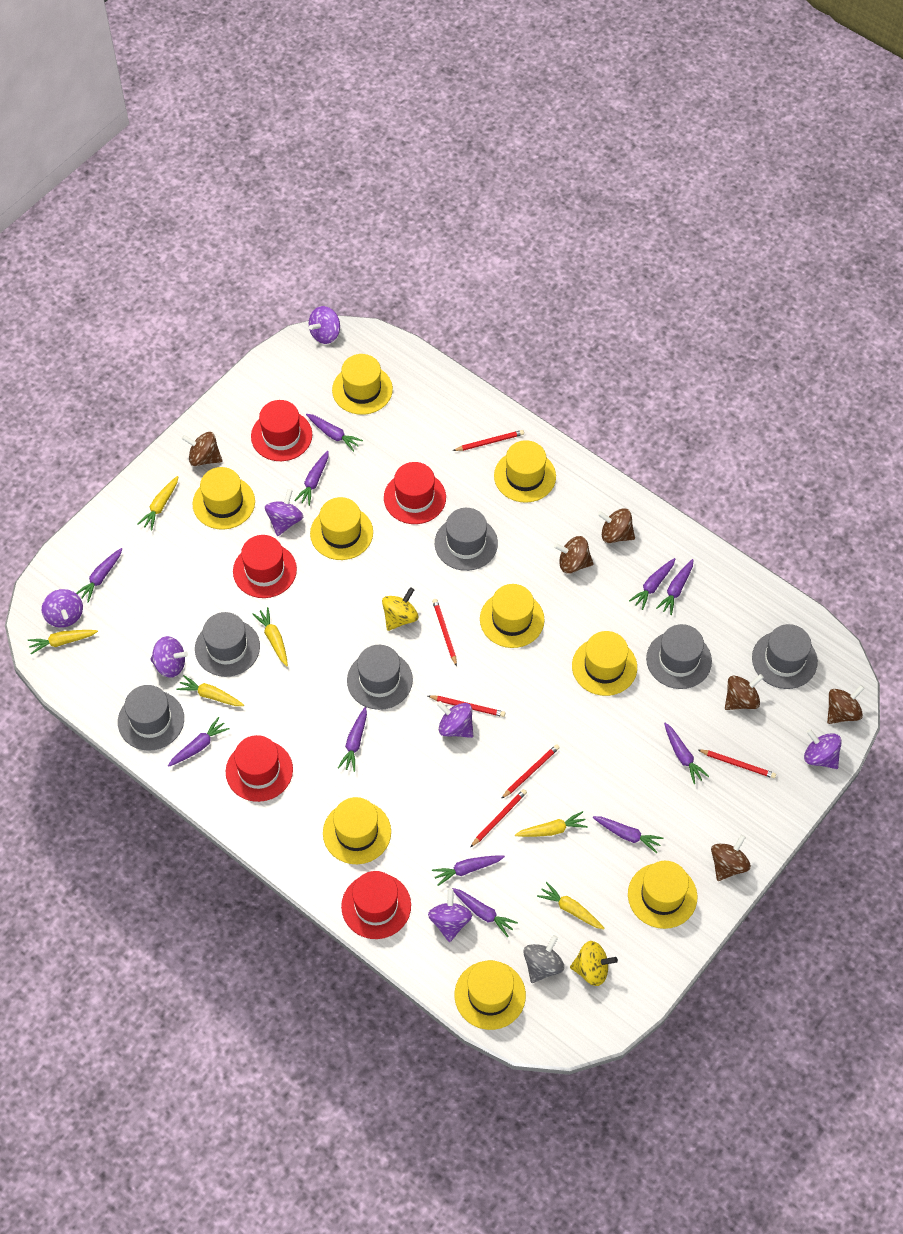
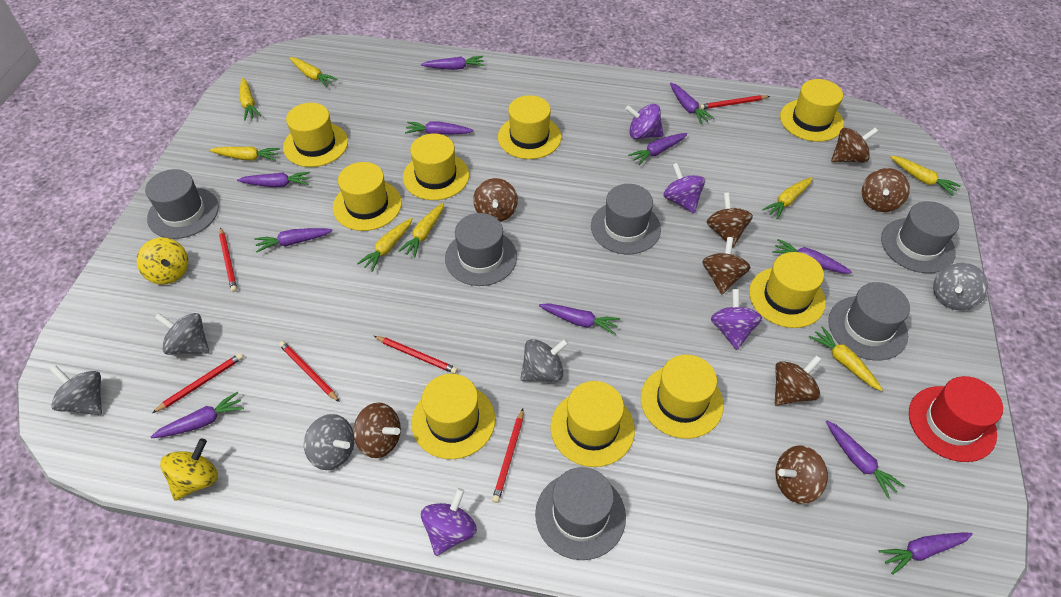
brown spinning top: 6 -> 8
grey spinning top: 1 -> 5
purple spinning top: 7 -> 4
red hat: 5 -> 1
yellow carrot: 6 -> 8

